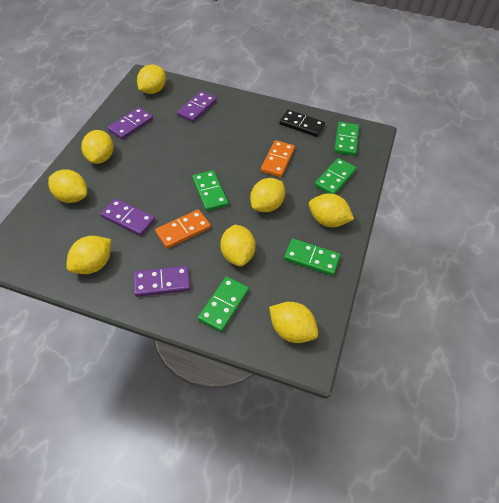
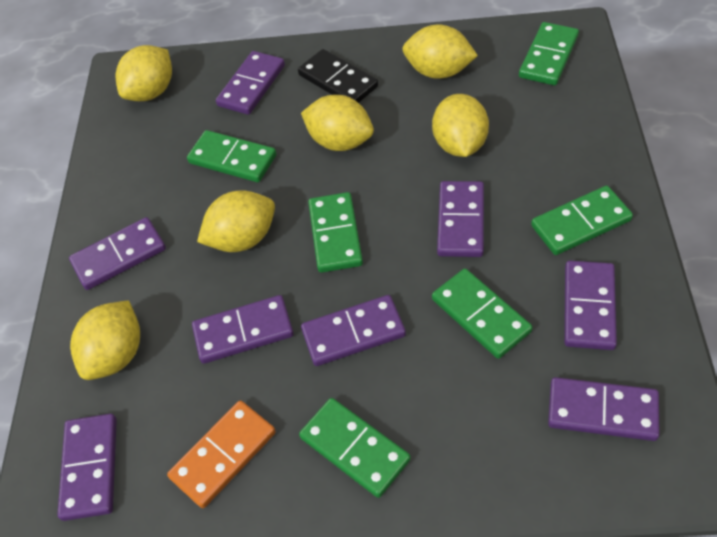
green domino: 5 -> 6
orange domino: 2 -> 1
purple domino: 4 -> 8
yellow lemon: 8 -> 6

